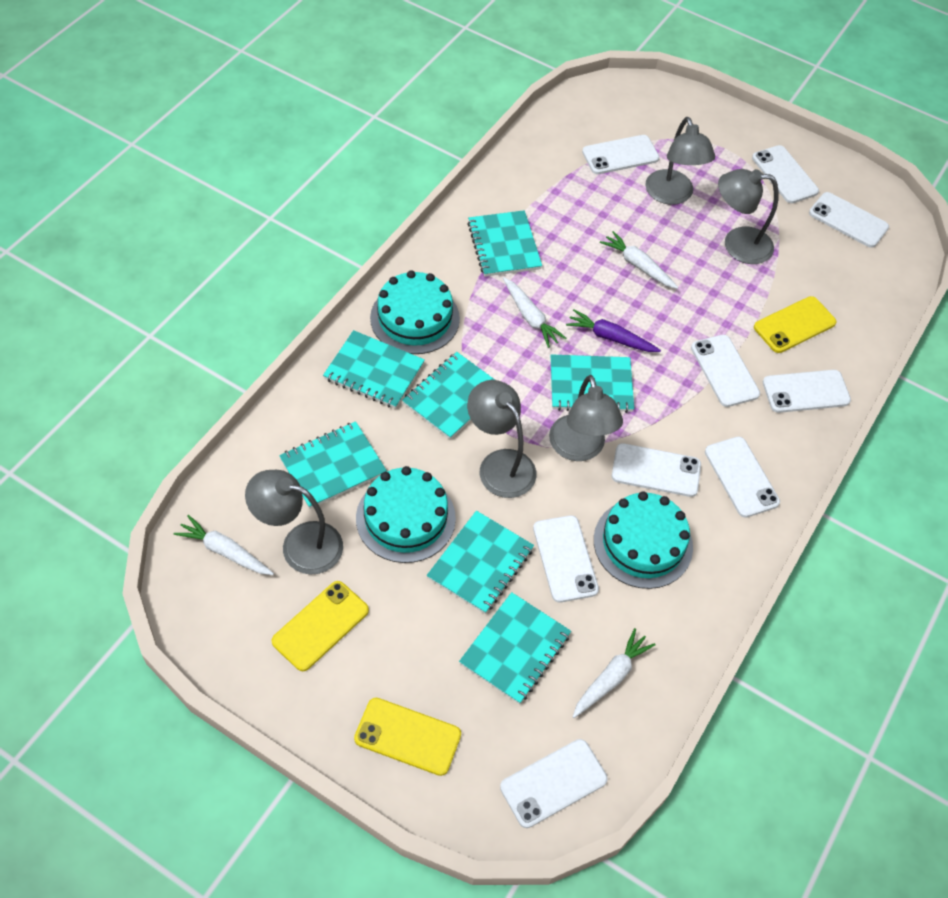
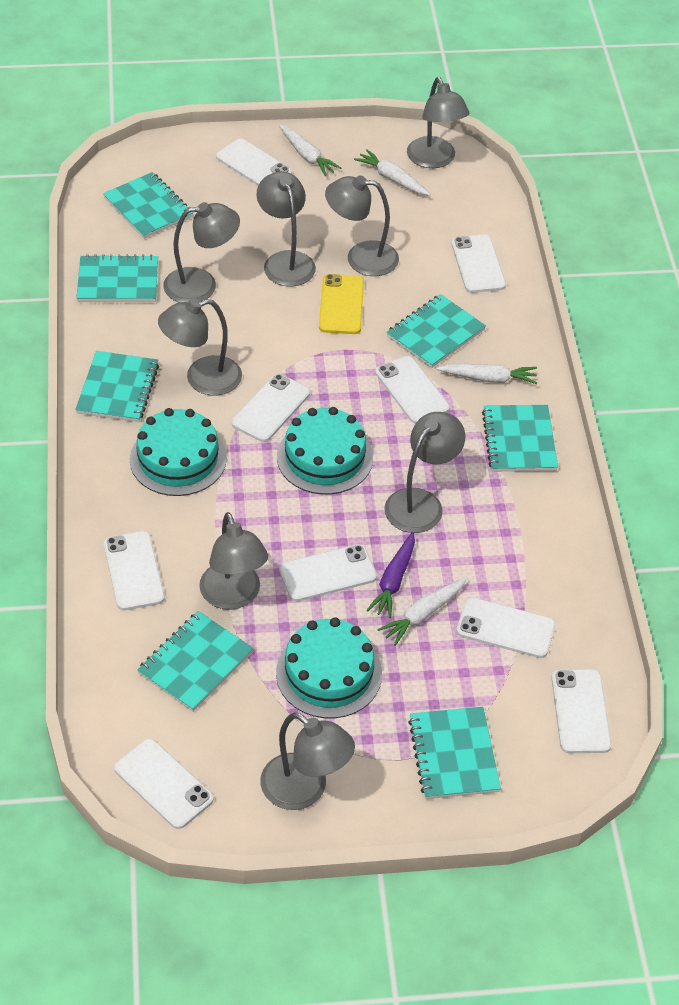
grey lamp: 5 -> 8
yellow phone: 3 -> 1

